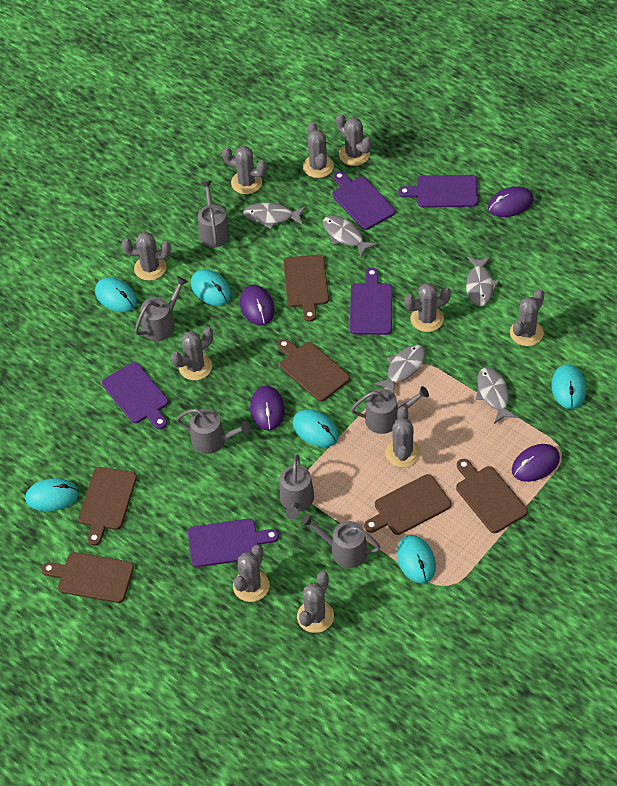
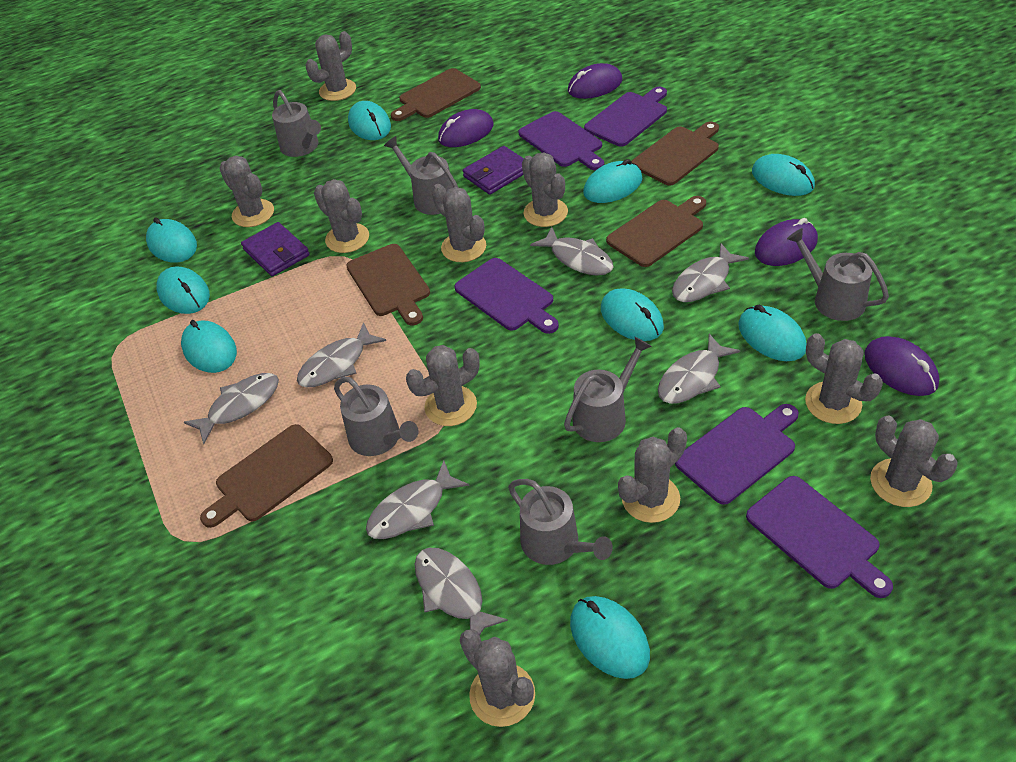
brown cutting board: 6 -> 5
grey fish: 5 -> 7
purple wallet: 0 -> 2
turquoise mouse: 6 -> 9

